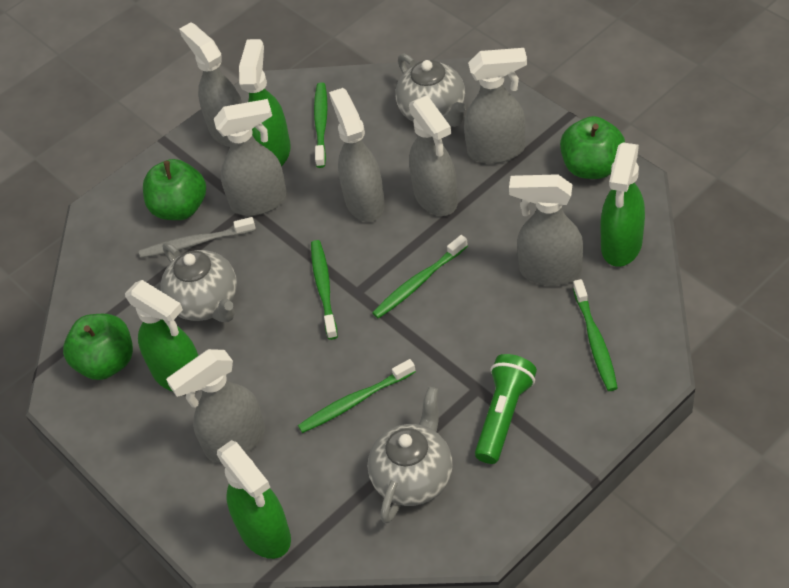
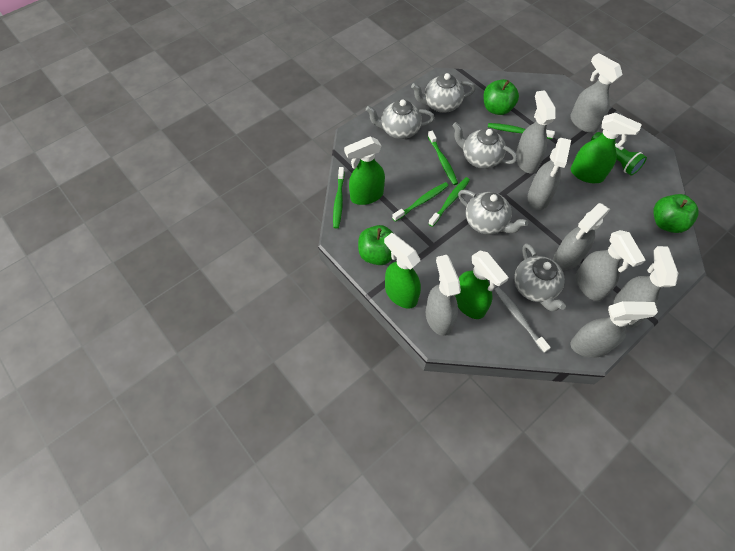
grey spray bottle: 7 -> 8
grey teapot: 3 -> 5

